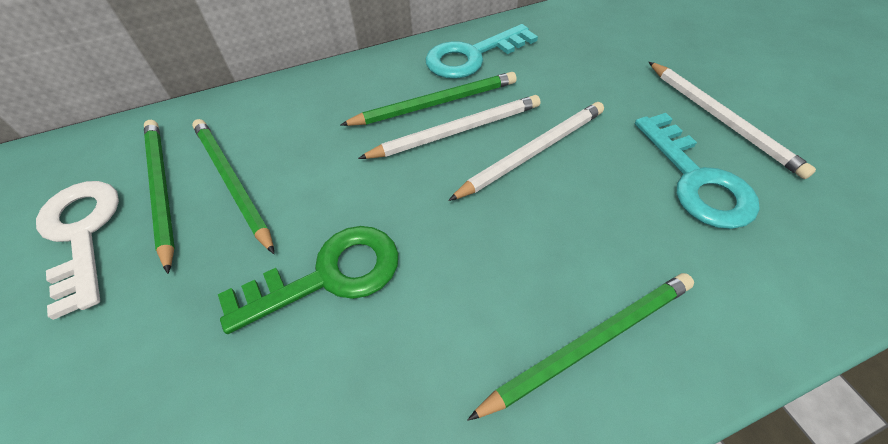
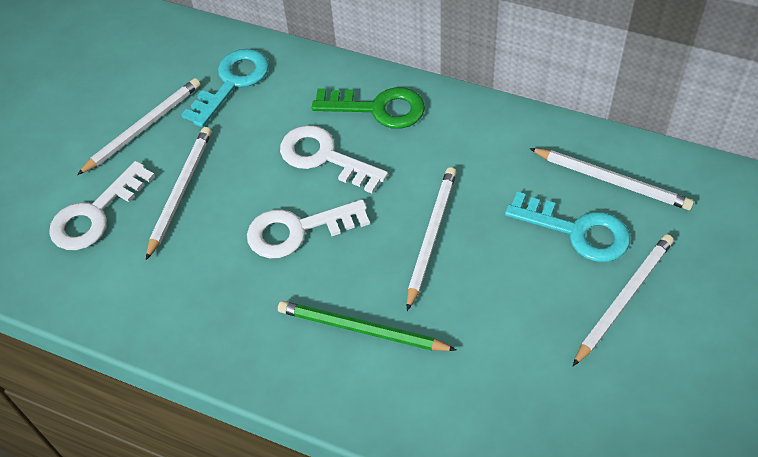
green pencil: 4 -> 1
white key: 1 -> 3
white pencil: 3 -> 5

